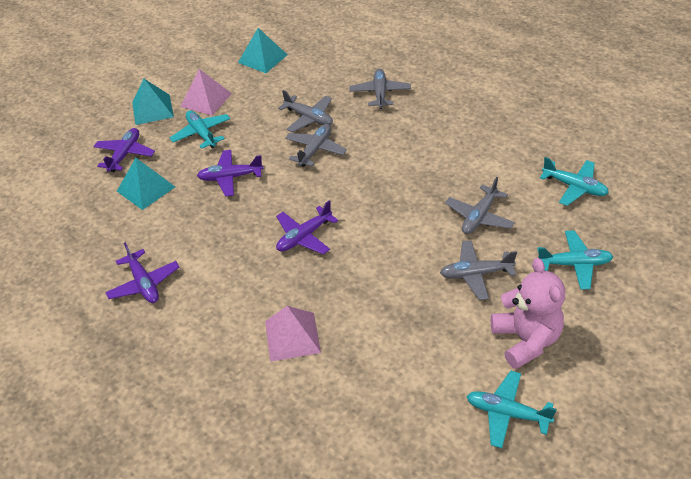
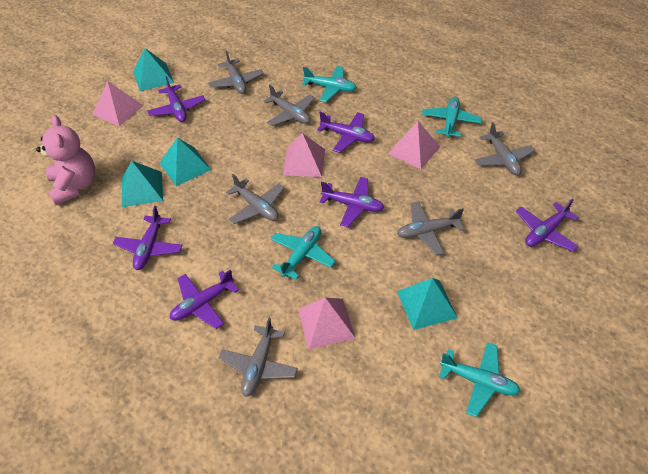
grey plane: 5 -> 6
pink pyramid: 2 -> 4
purple plane: 4 -> 6
turquoise pyramid: 3 -> 4

